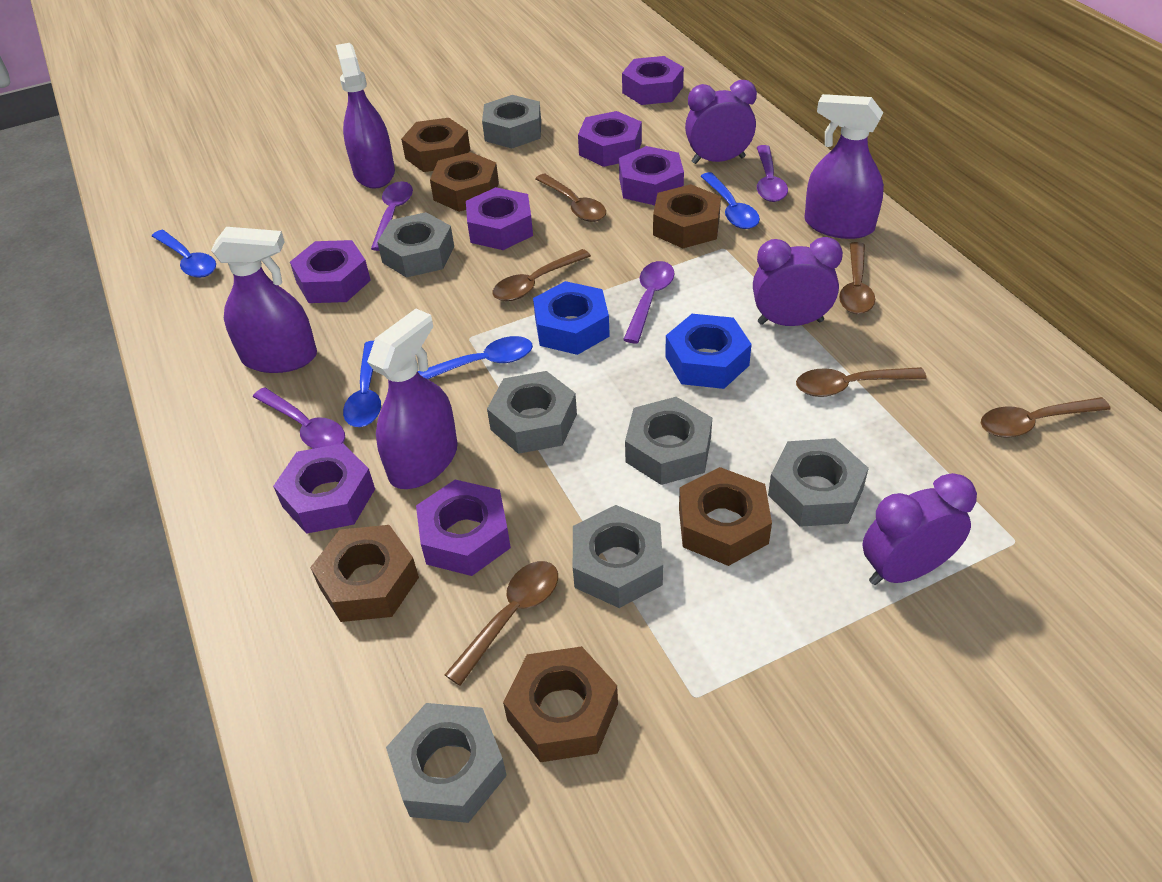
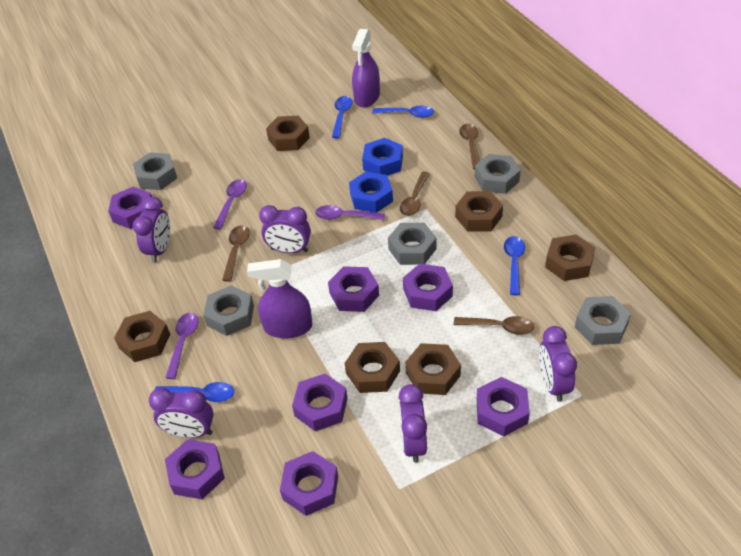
brown spoon: 6 -> 4
grey nut: 7 -> 5
purple clock: 3 -> 5
purple spoon: 4 -> 3
purple spray bottle: 4 -> 2

